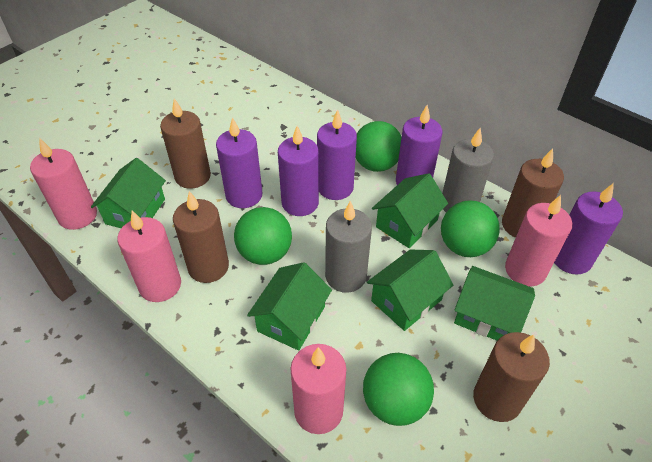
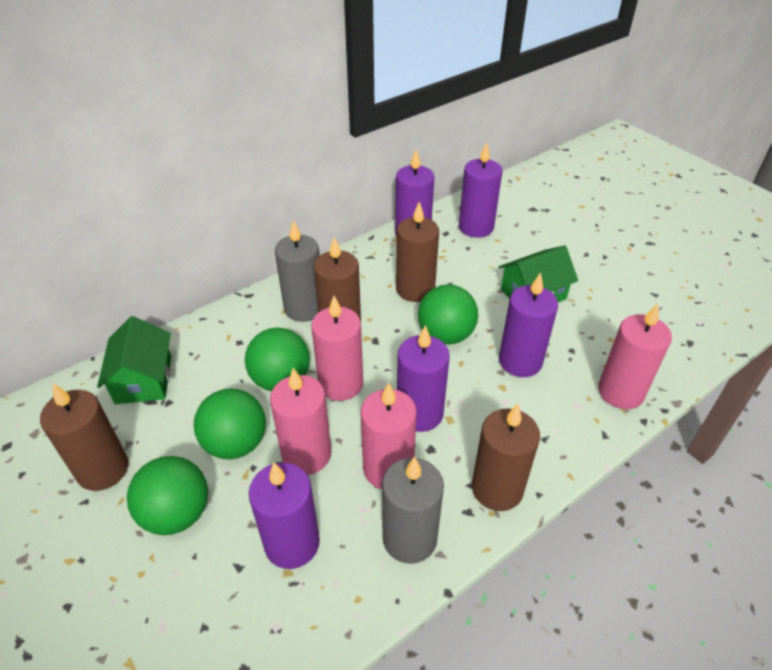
green house: 5 -> 2

